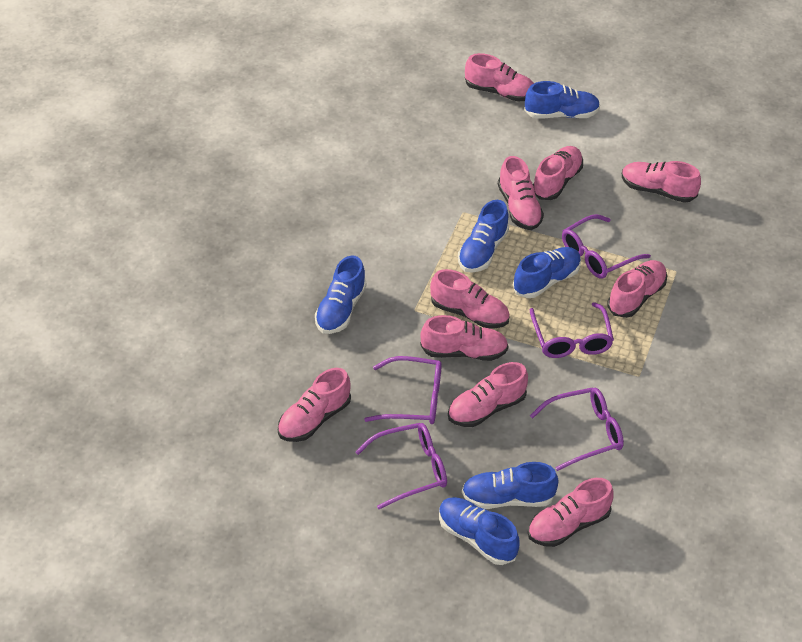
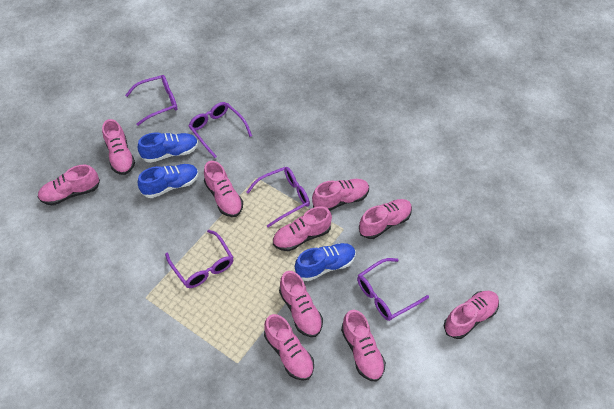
blue shoe: 6 -> 3

